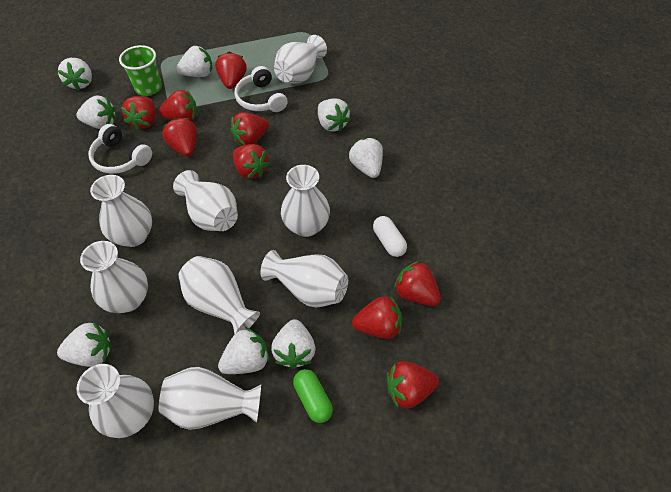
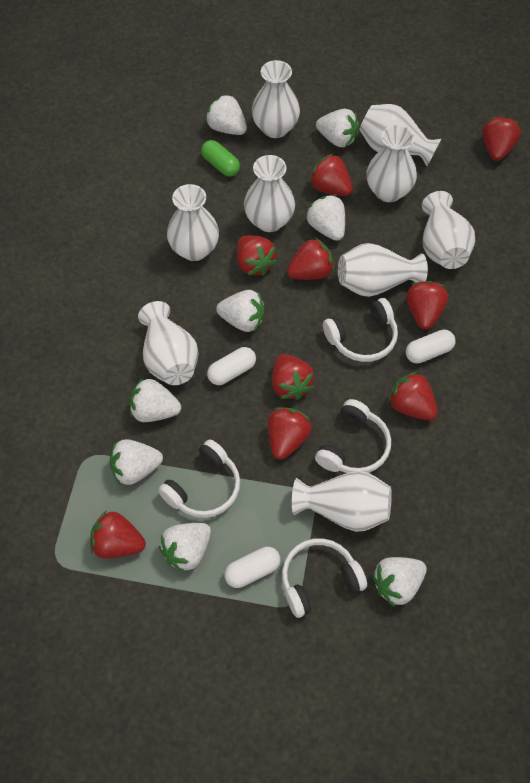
green cup: 1 -> 0
white capsule: 1 -> 3
white headphones: 2 -> 4

